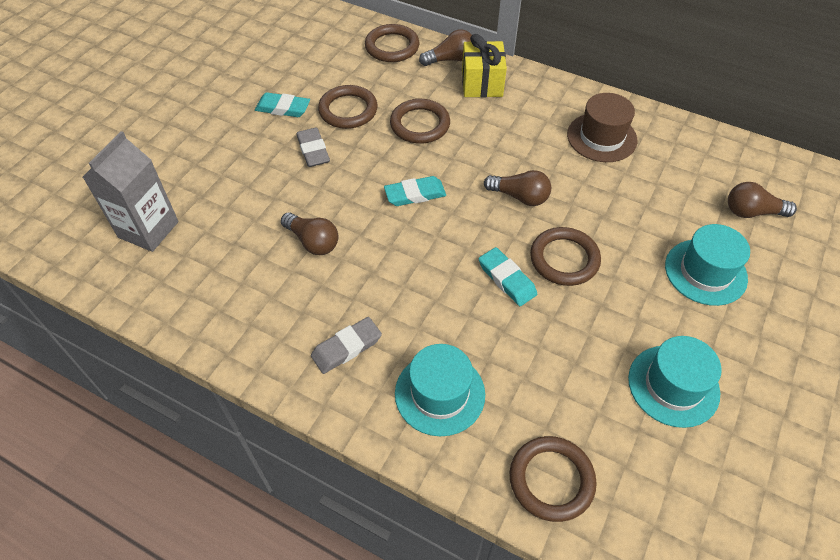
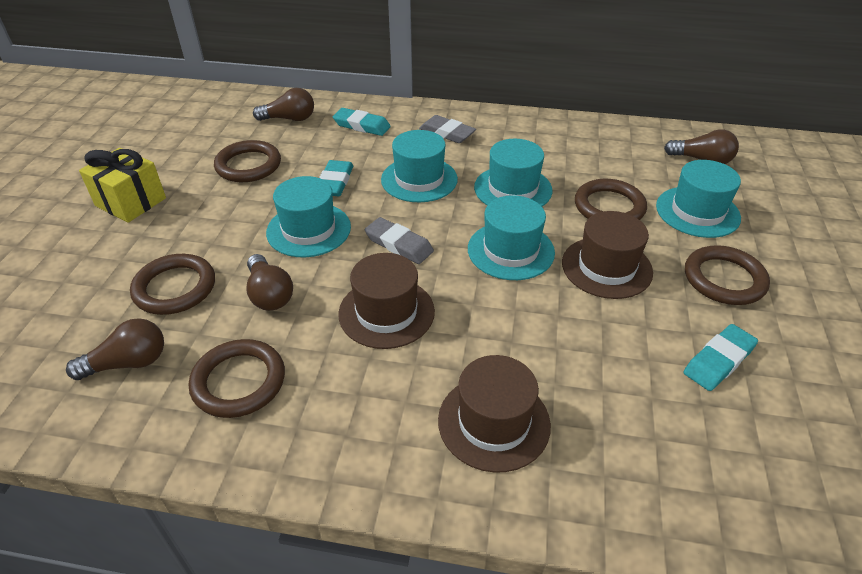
brown hat: 1 -> 3
grey carton: 1 -> 0
turquoise hat: 3 -> 5

